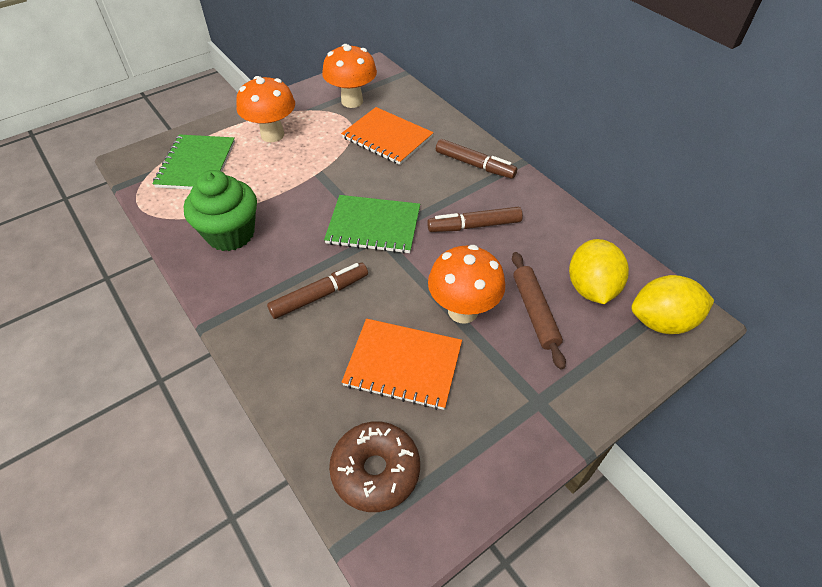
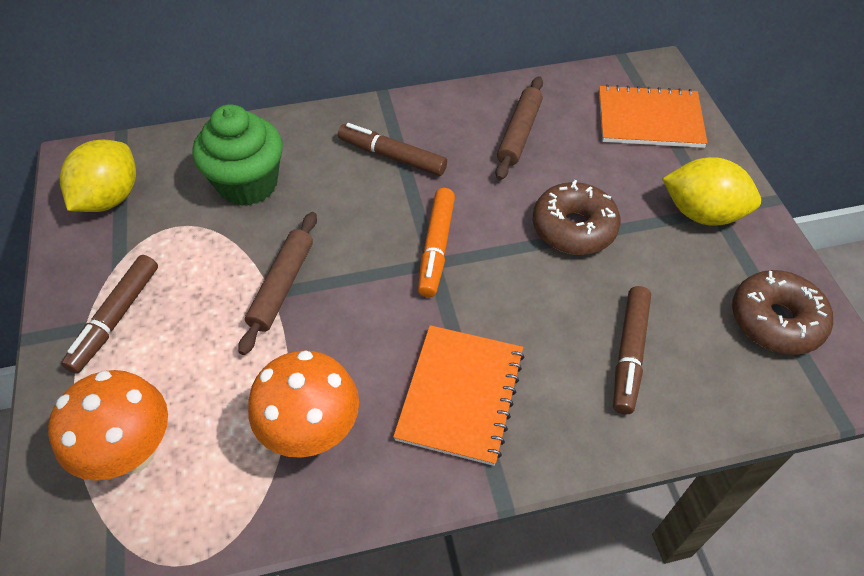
brown donut: 1 -> 2
brown rolling pin: 1 -> 2
green notebook: 2 -> 0
orange marker: 0 -> 1
orange mushroom: 3 -> 2

